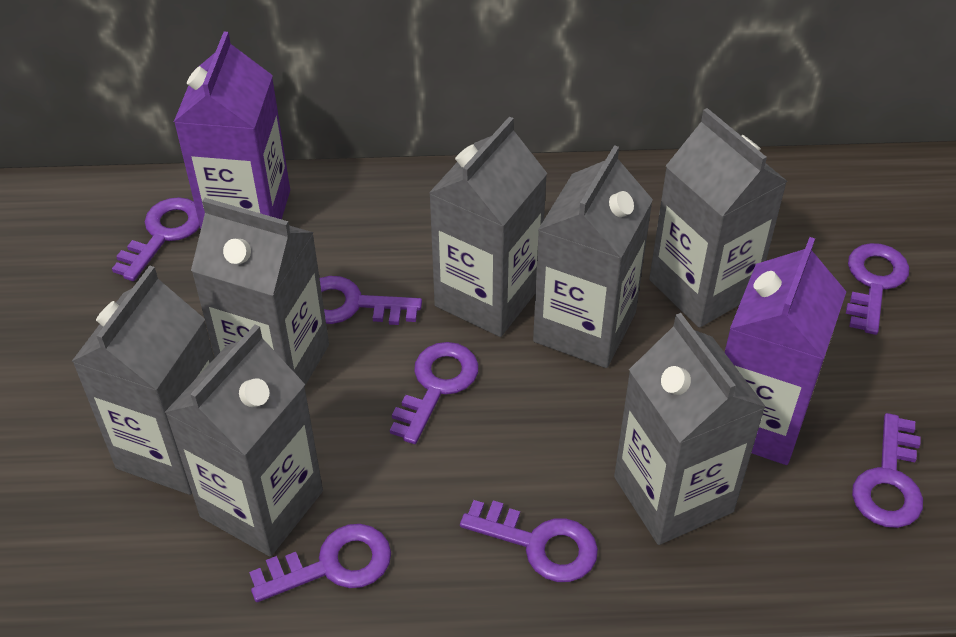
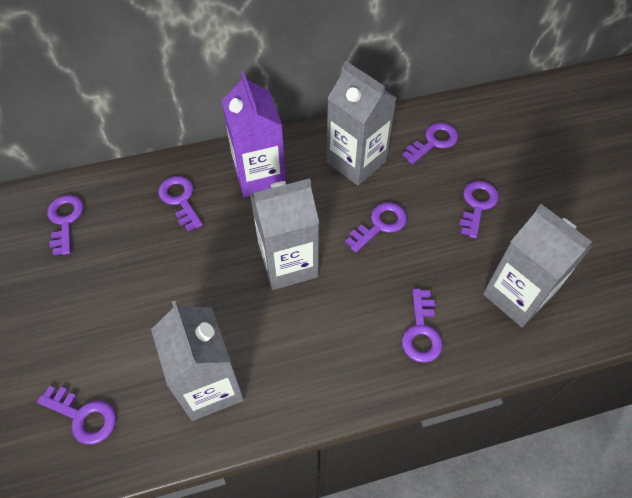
grey carton: 7 -> 4
purple carton: 2 -> 1

